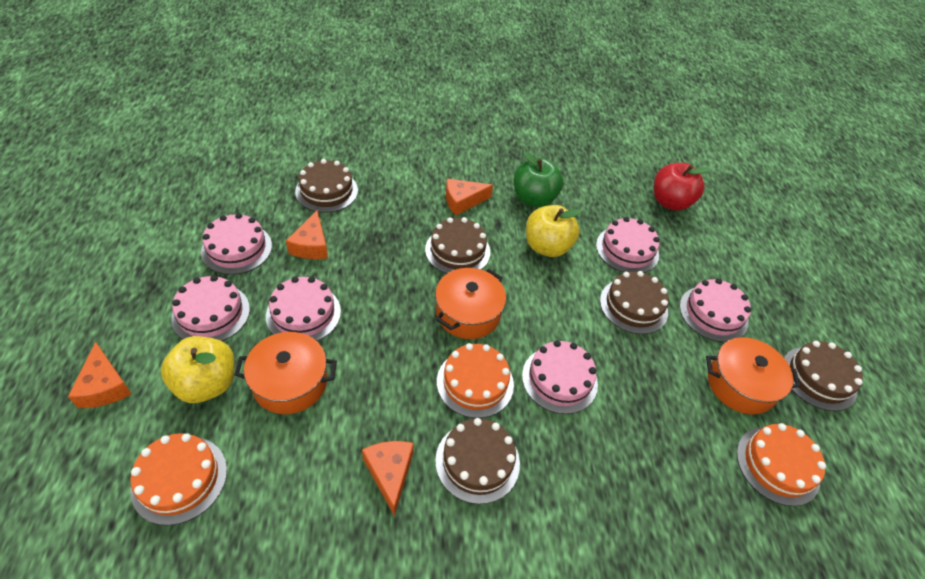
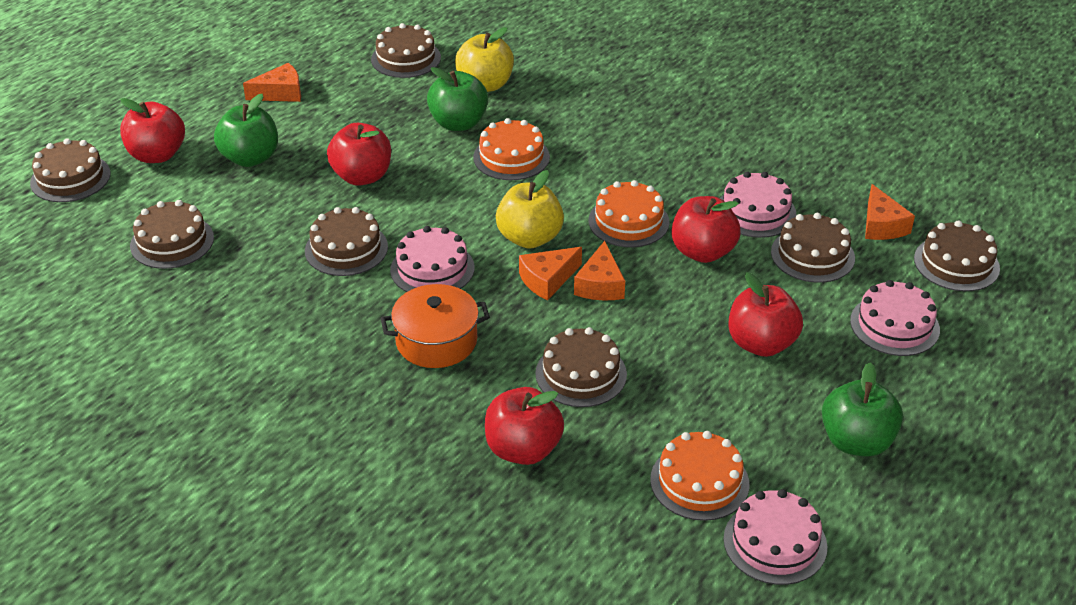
brown cake: 5 -> 7
green apple: 1 -> 3
orange pot: 3 -> 1
pink cake: 6 -> 4
red apple: 1 -> 5

